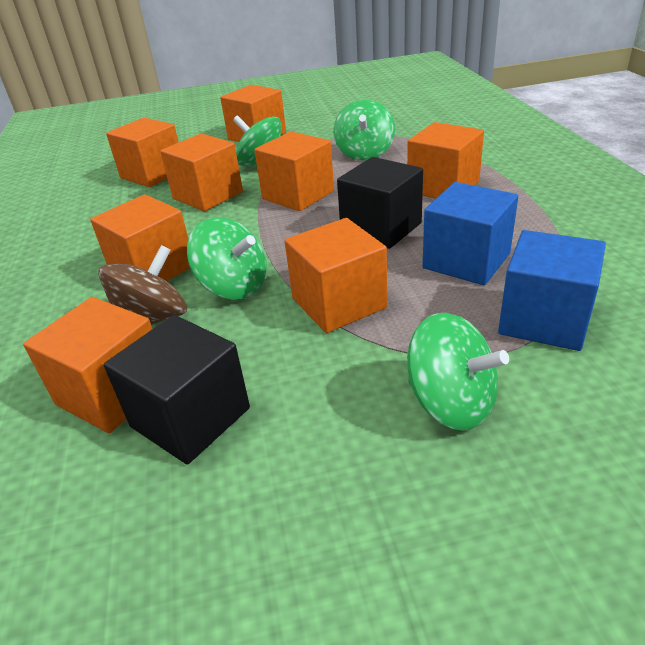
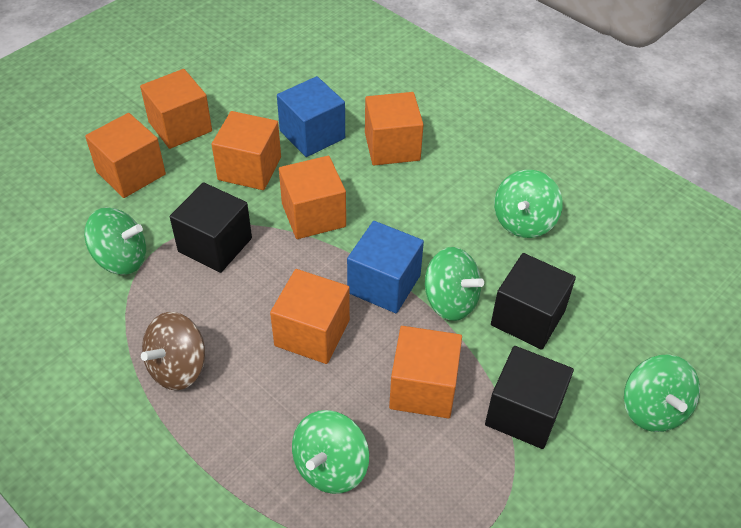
black cube: 2 -> 3
green spinning top: 4 -> 5
orange cube: 8 -> 7

